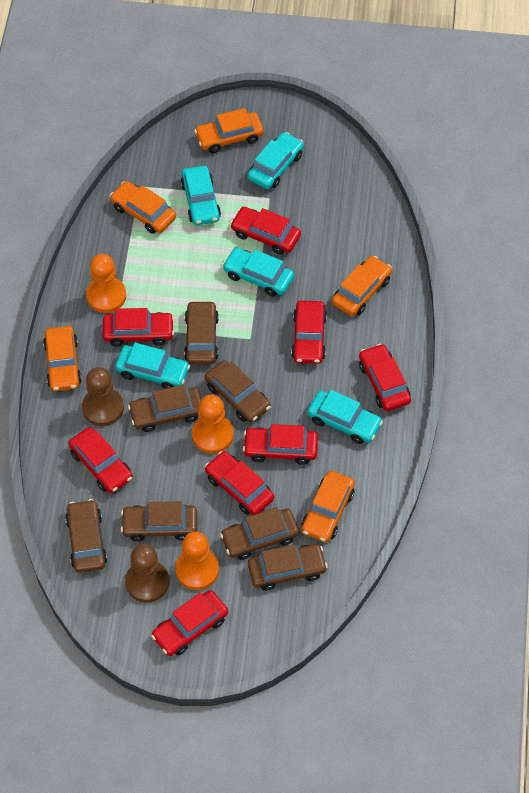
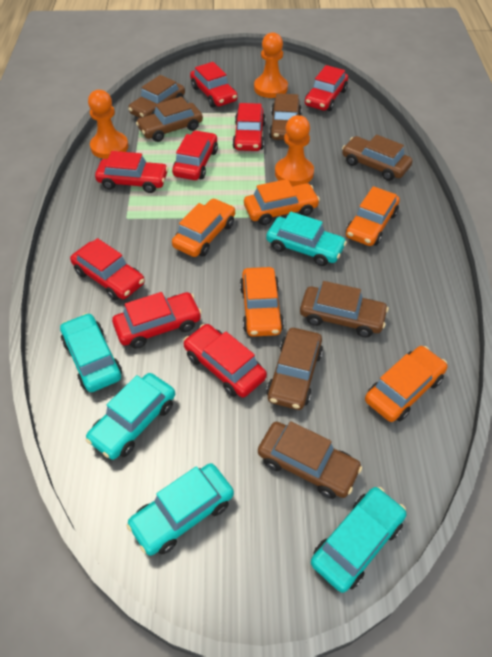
brown pawn: 2 -> 0

